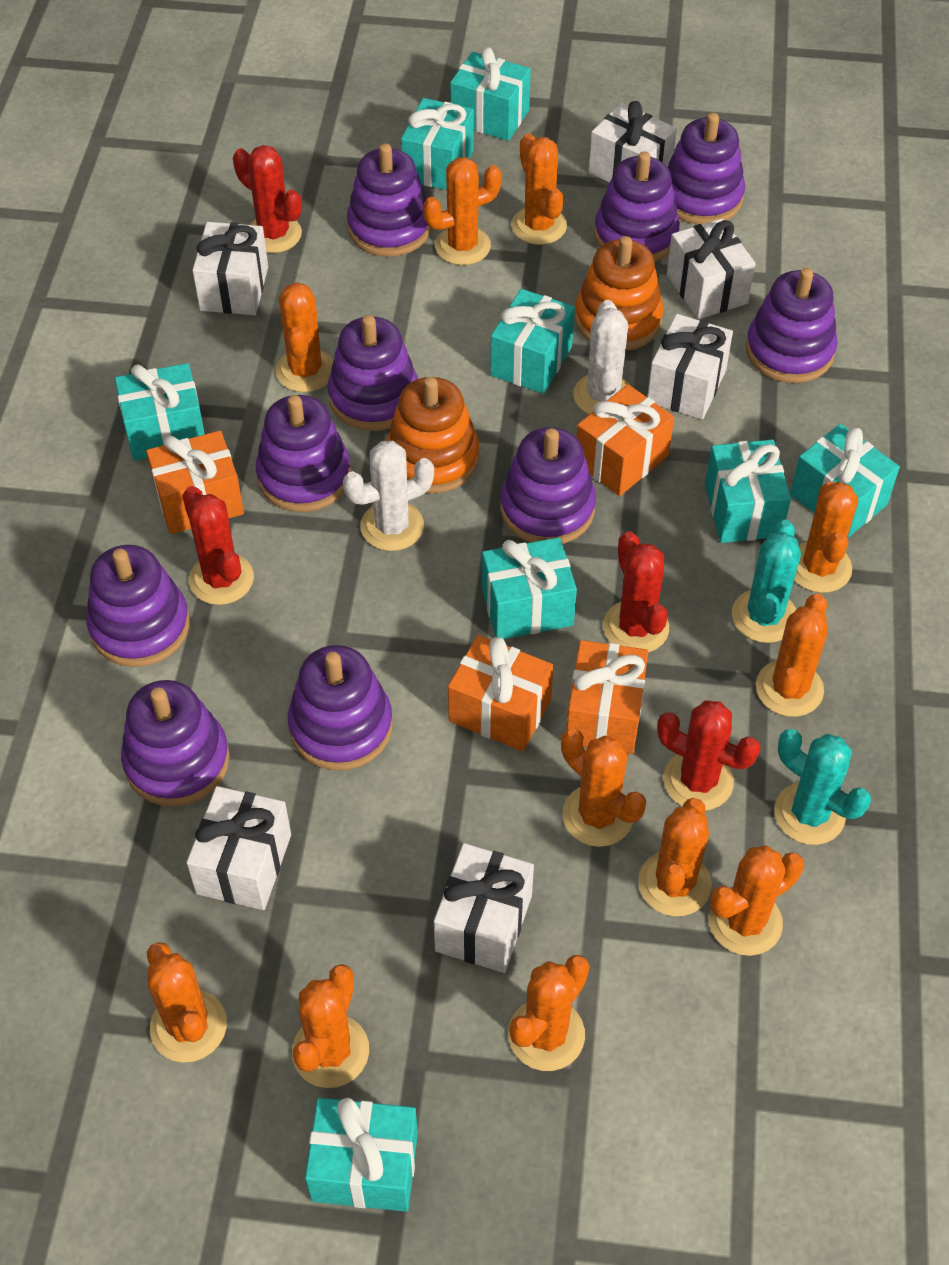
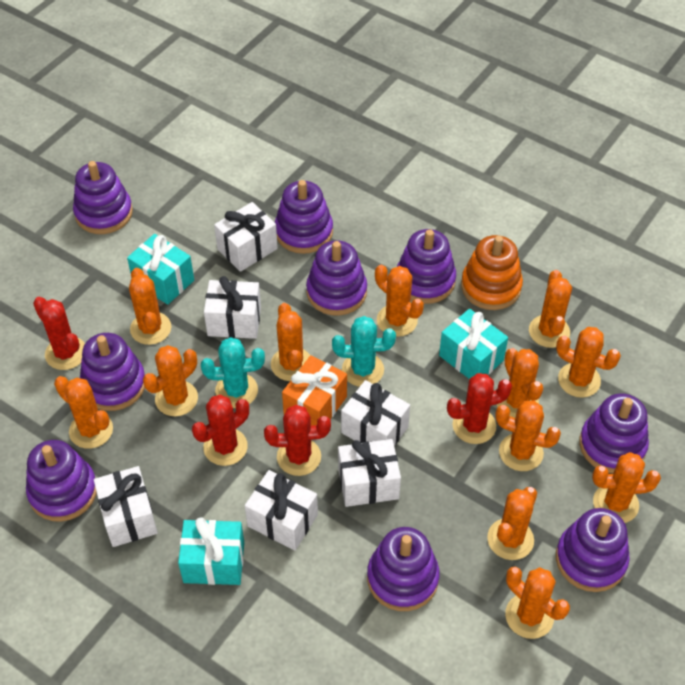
orange cactus: 11 -> 12
orange gift: 4 -> 1
orange stacking toy: 2 -> 1
purple stacking toy: 10 -> 9
turquoise gift: 8 -> 3
white cactus: 2 -> 0

